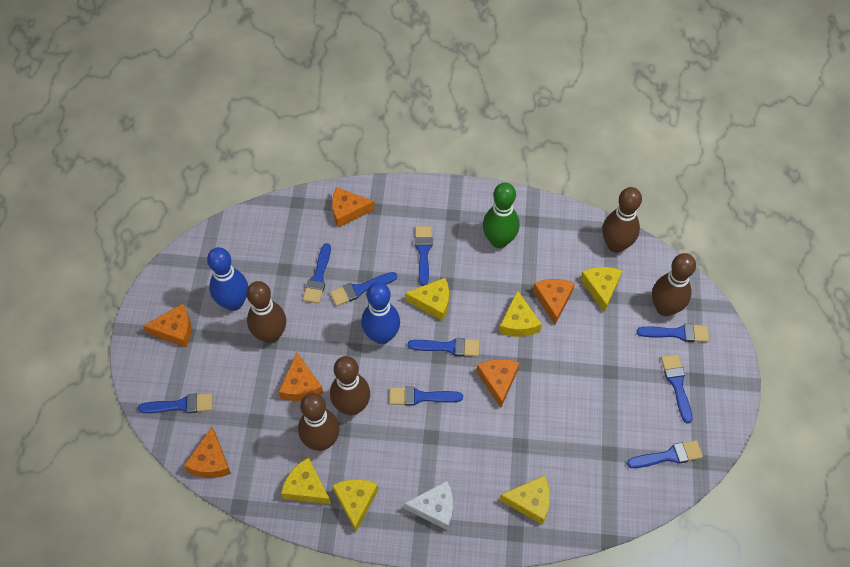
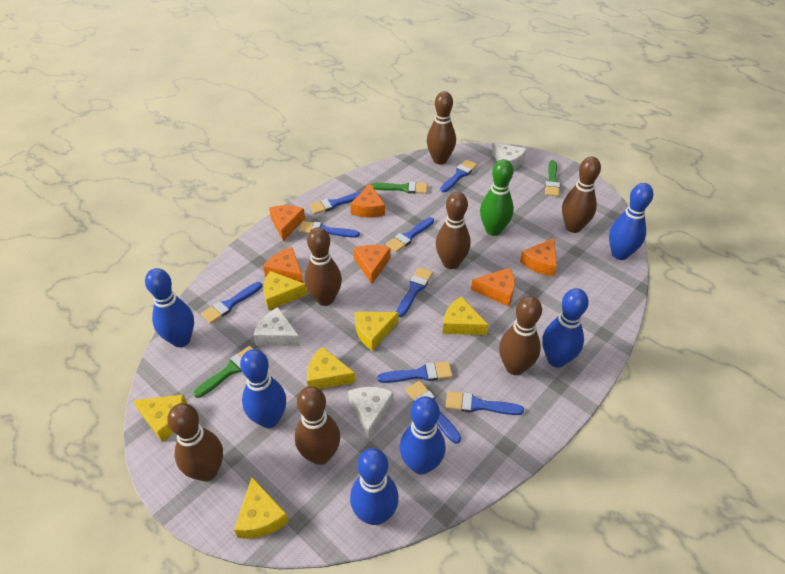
blue bowling pin: 2 -> 6
brown bowling pin: 5 -> 7
green brush: 0 -> 3
white cheese: 1 -> 3

